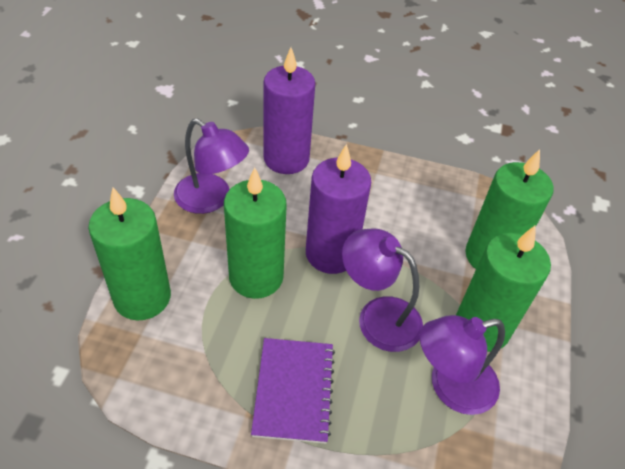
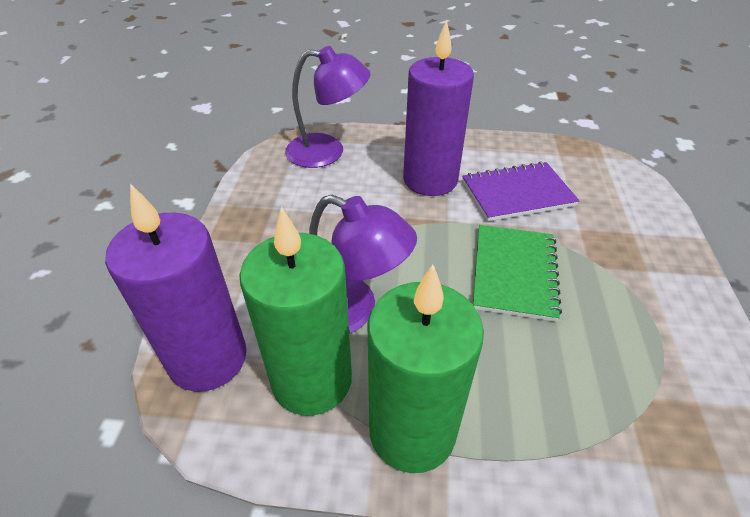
green candle: 4 -> 2
green notebook: 0 -> 1
purple lamp: 3 -> 2

